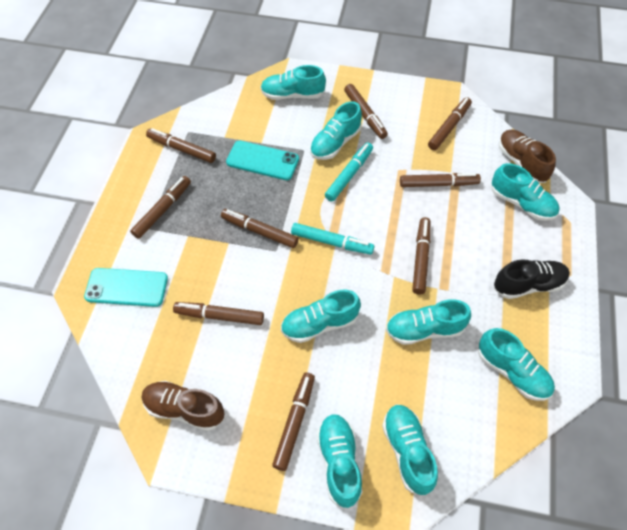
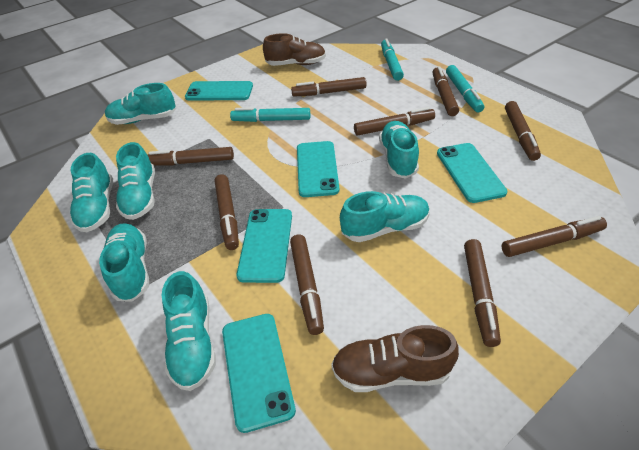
black shoe: 1 -> 0
turquoise marker: 2 -> 3
turquoise phone: 2 -> 5
turquoise shoe: 8 -> 7

